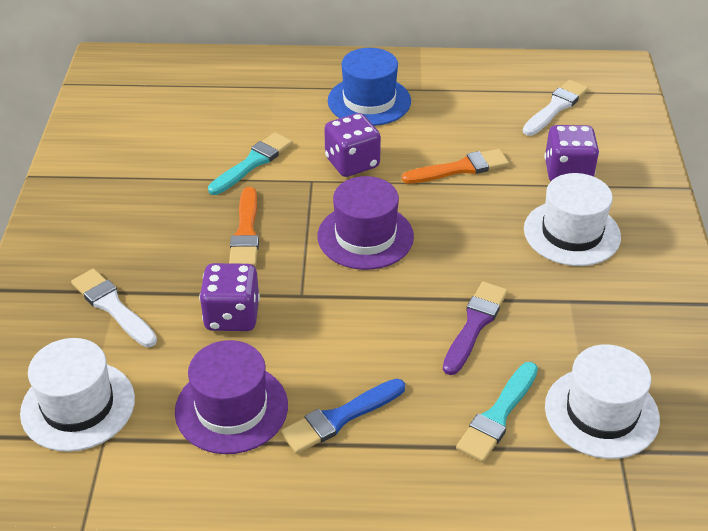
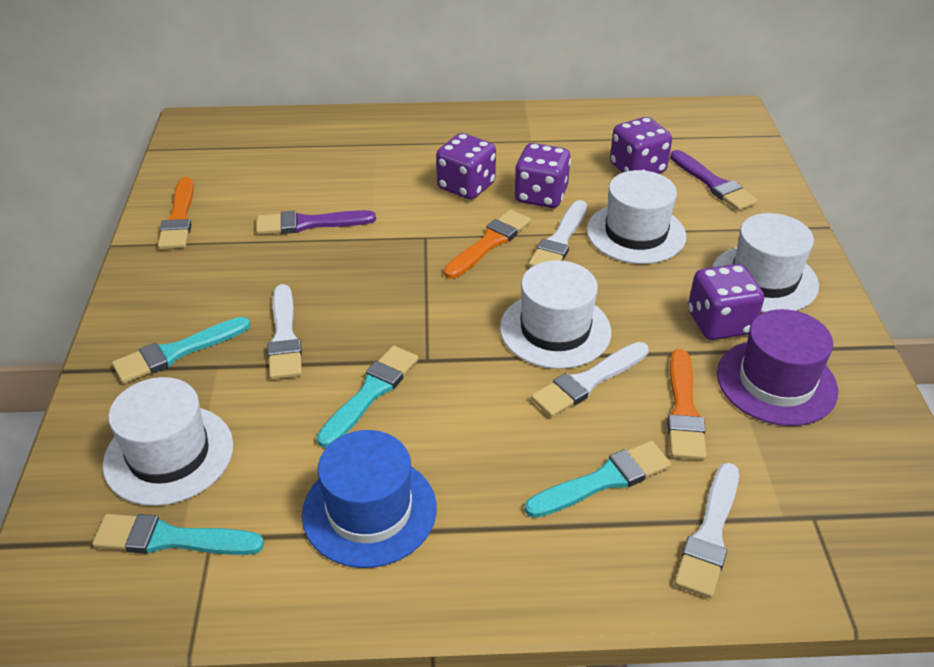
blue brush: 1 -> 0
orange brush: 2 -> 3
purple brush: 1 -> 2
purple dice: 3 -> 4
purple hat: 2 -> 1
turquoise brush: 2 -> 4
white brush: 2 -> 4
white hat: 3 -> 4

